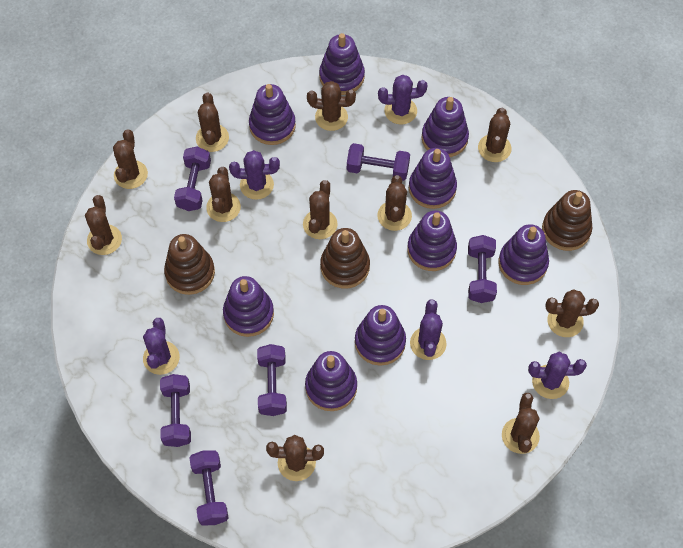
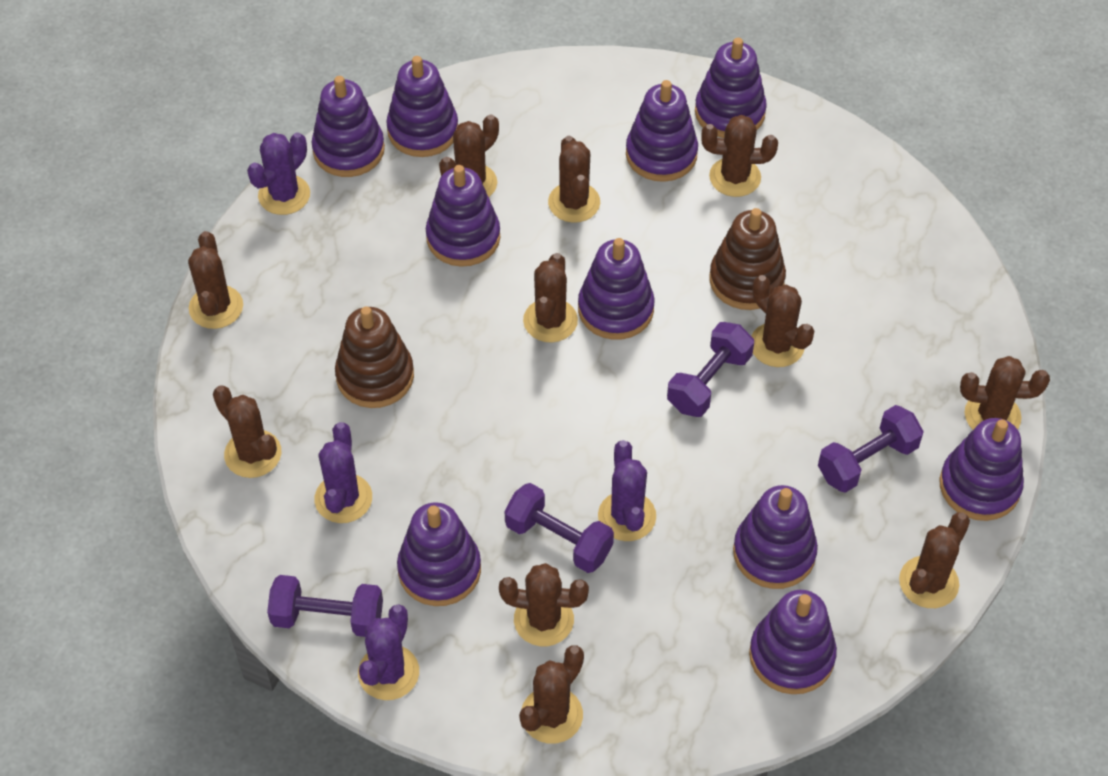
brown stacking toy: 3 -> 2
purple cactus: 5 -> 4
purple dumbbell: 6 -> 4
purple stacking toy: 9 -> 10

